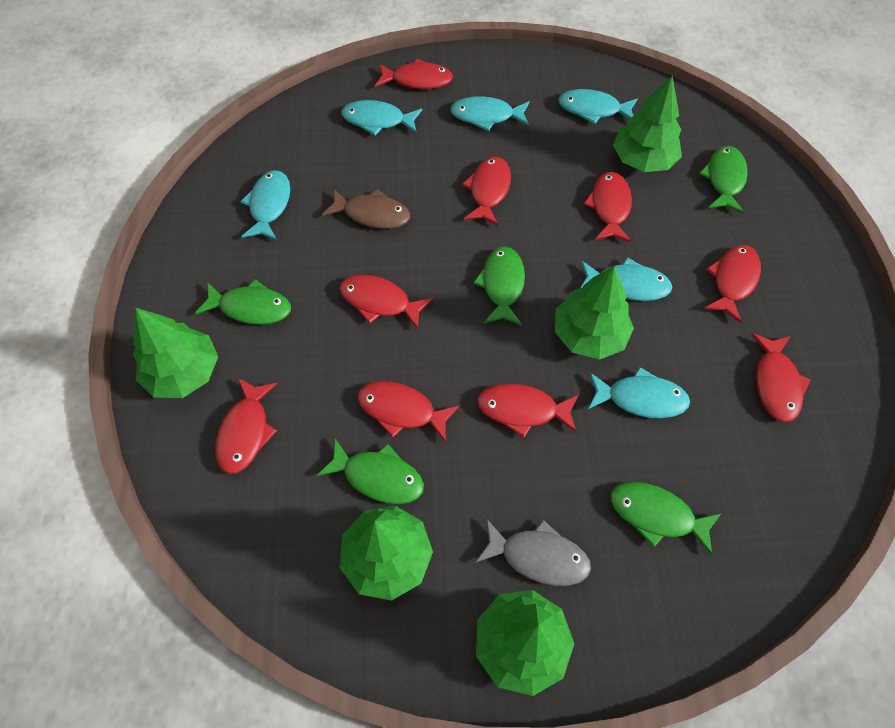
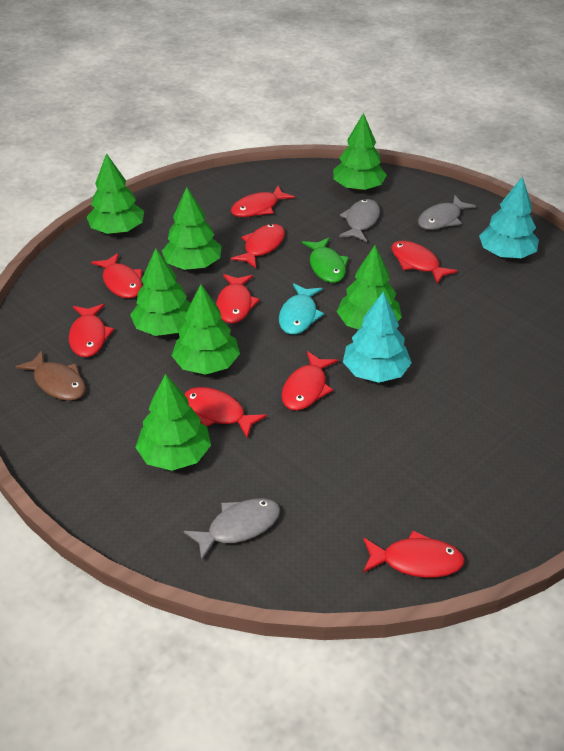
green fish: 5 -> 1
green tree: 5 -> 7
grey fish: 1 -> 3
turquoise fish: 6 -> 1
turquoise tree: 0 -> 2

